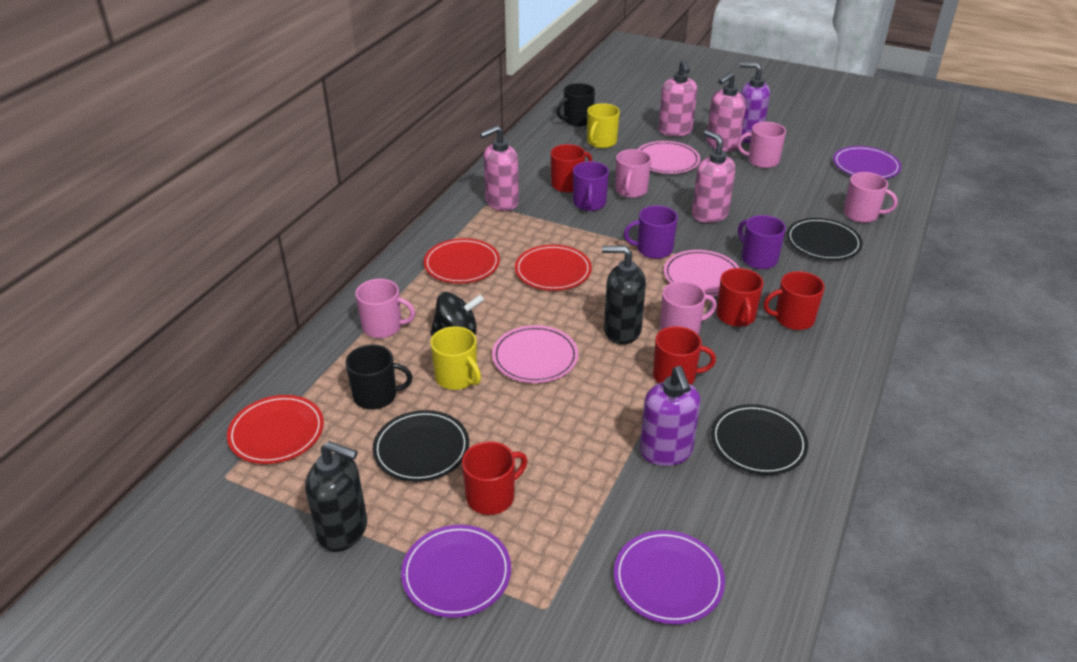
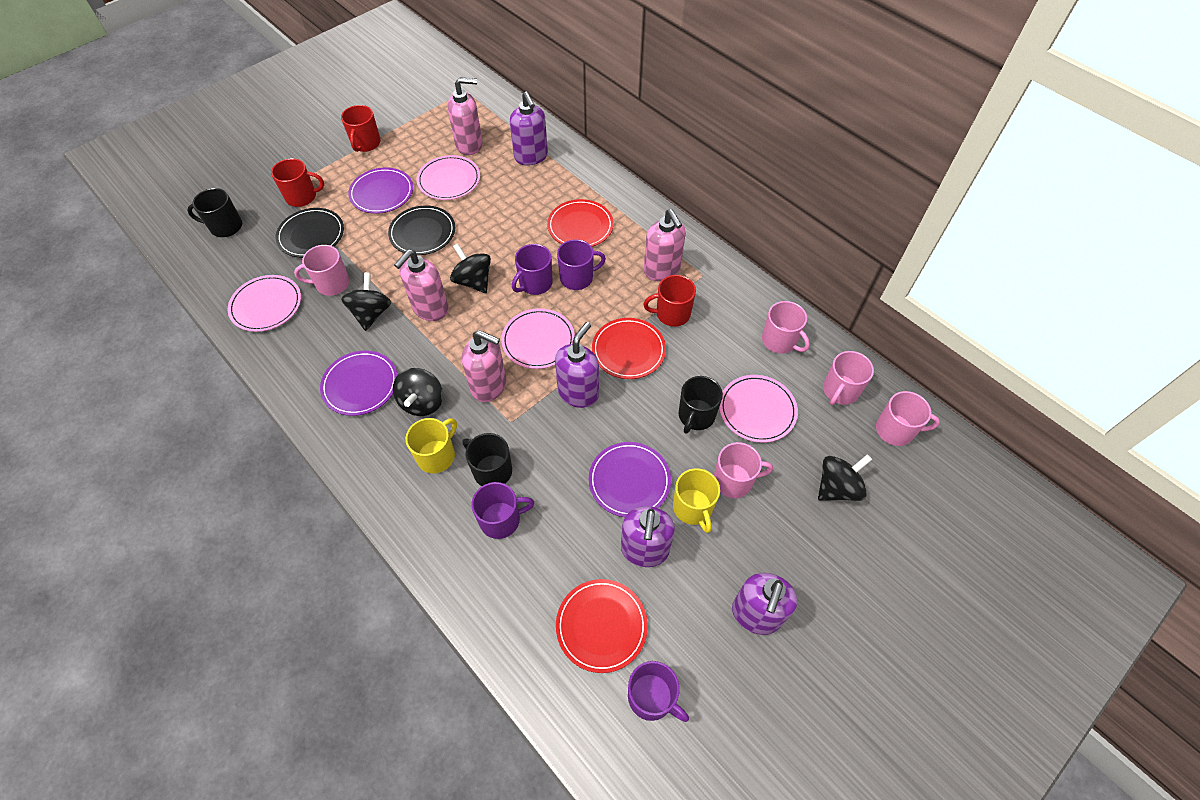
black mug: 2 -> 3
black plate: 3 -> 2
black soap dispenser: 2 -> 0
black spinning top: 1 -> 4
pink plate: 3 -> 4
purple mug: 3 -> 4
purple soap dispenser: 2 -> 4
red mug: 5 -> 3

